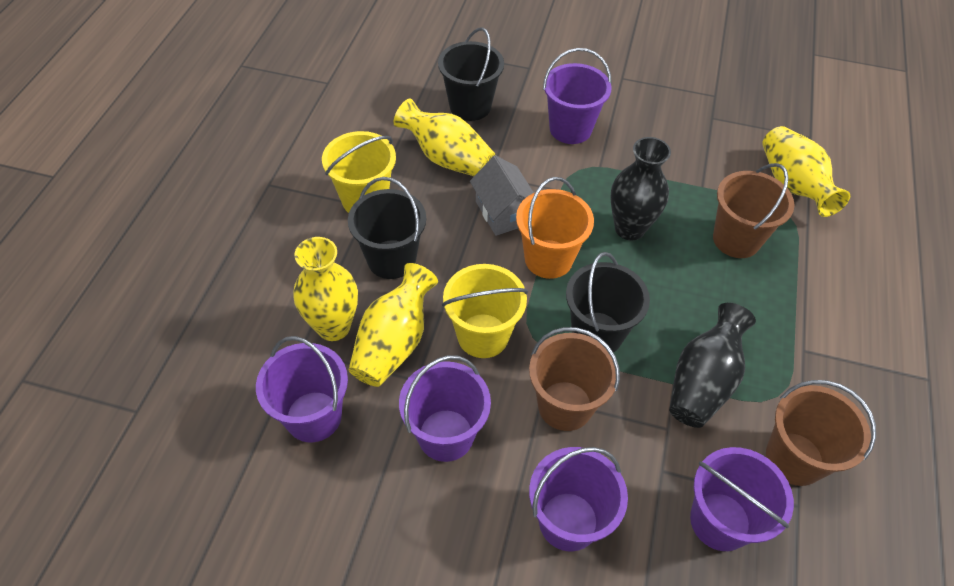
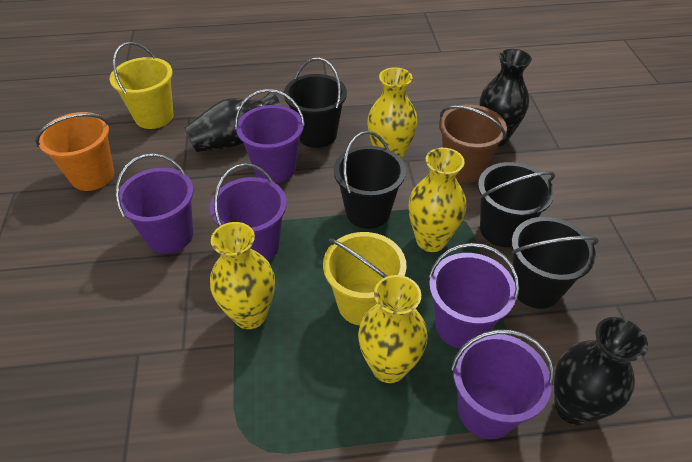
black bucket: 3 -> 4
black vase: 2 -> 3
brown bucket: 3 -> 1
grey house: 1 -> 0

